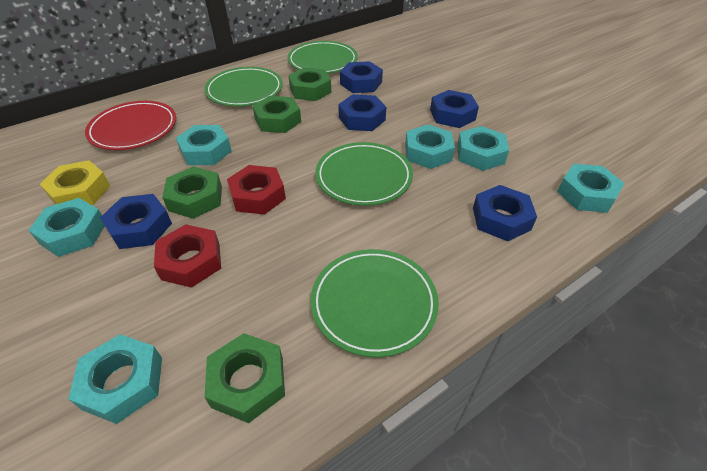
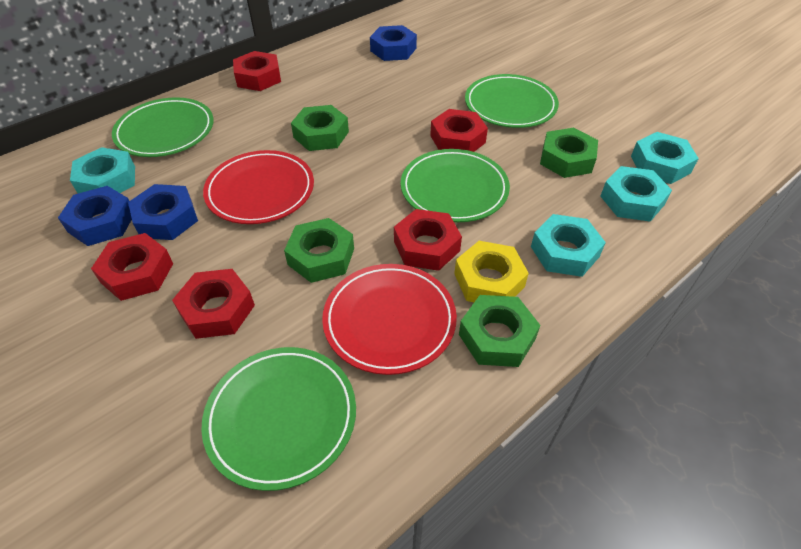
blue nut: 5 -> 3
red nut: 2 -> 5
red plate: 1 -> 2
turquoise nut: 6 -> 4

